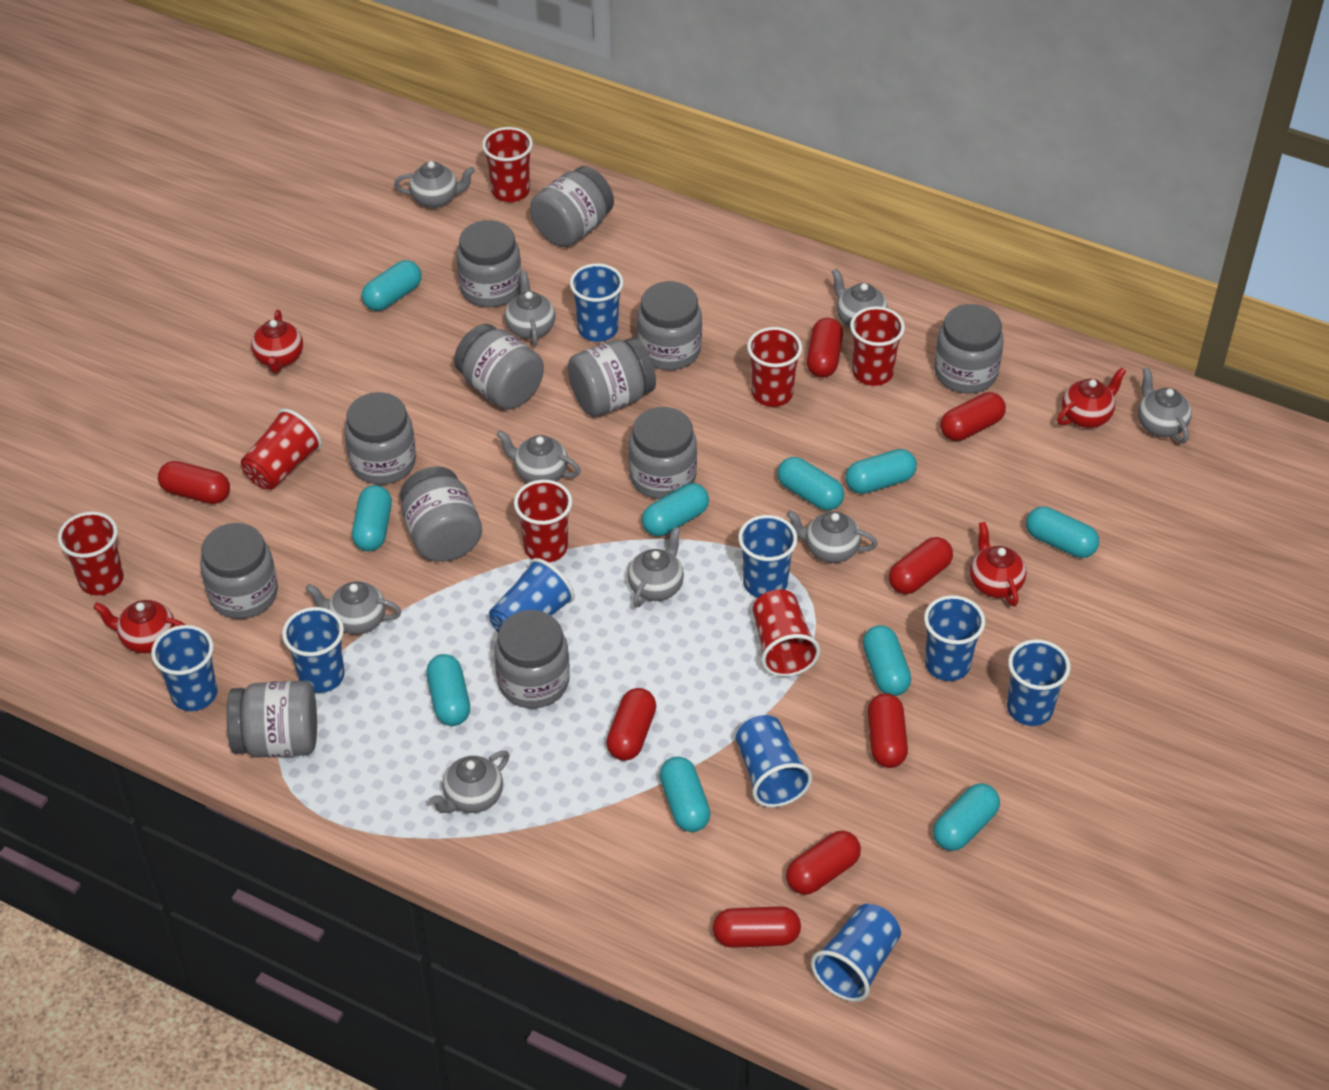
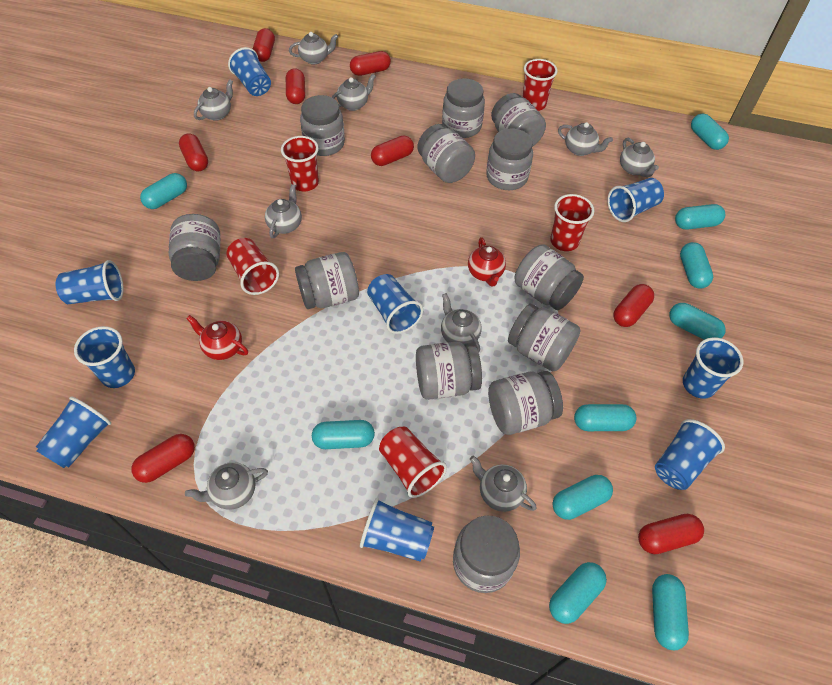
red cup: 7 -> 5
red teapot: 4 -> 2

